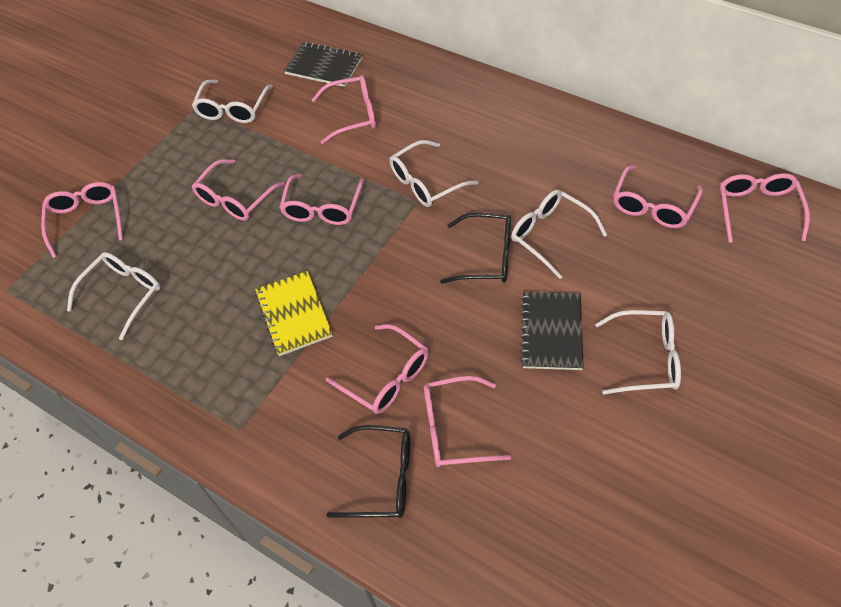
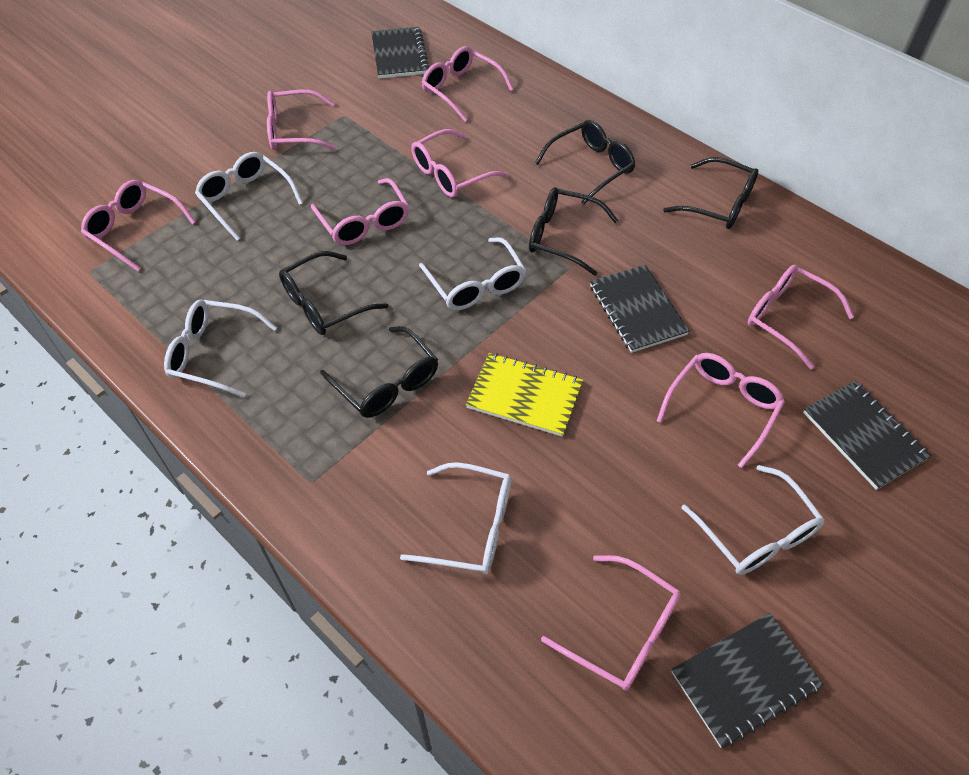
black glasses: 2 -> 5
black notebook: 2 -> 4

